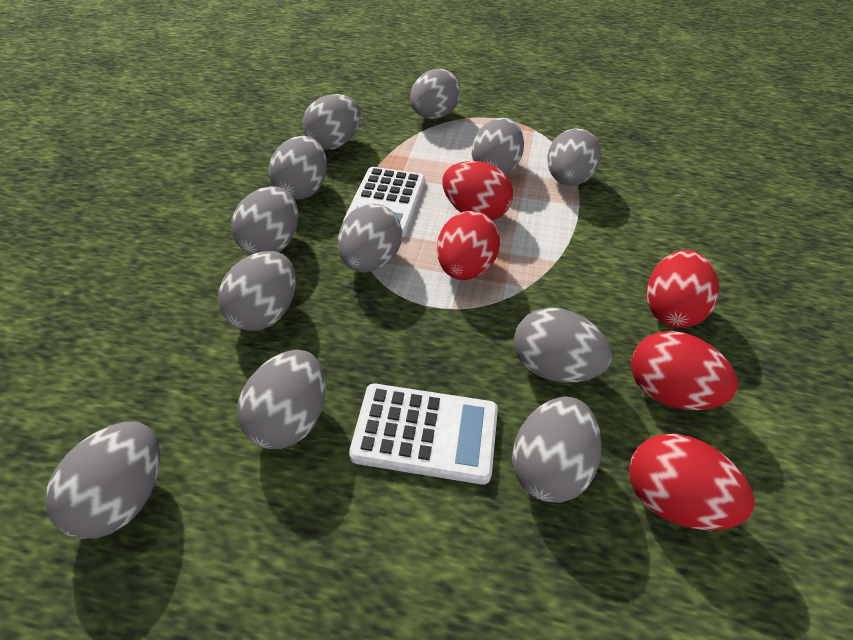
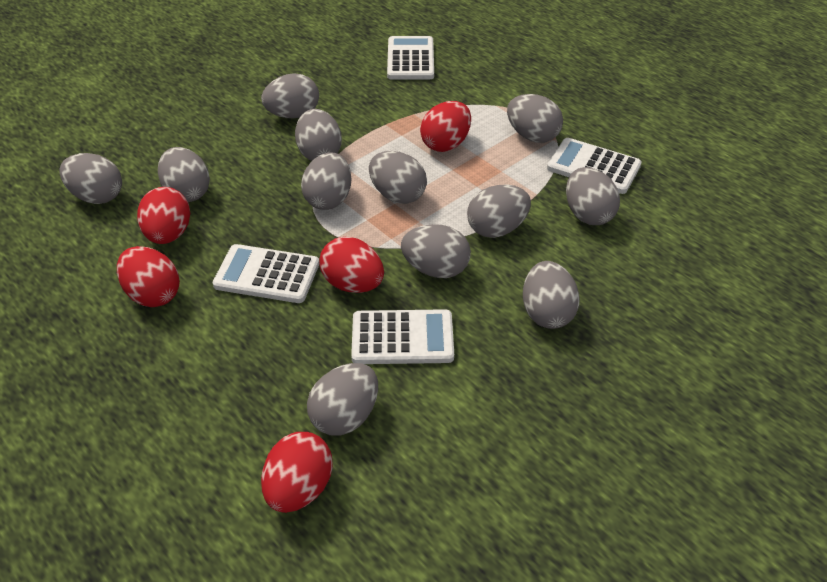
white calculator: 2 -> 4

